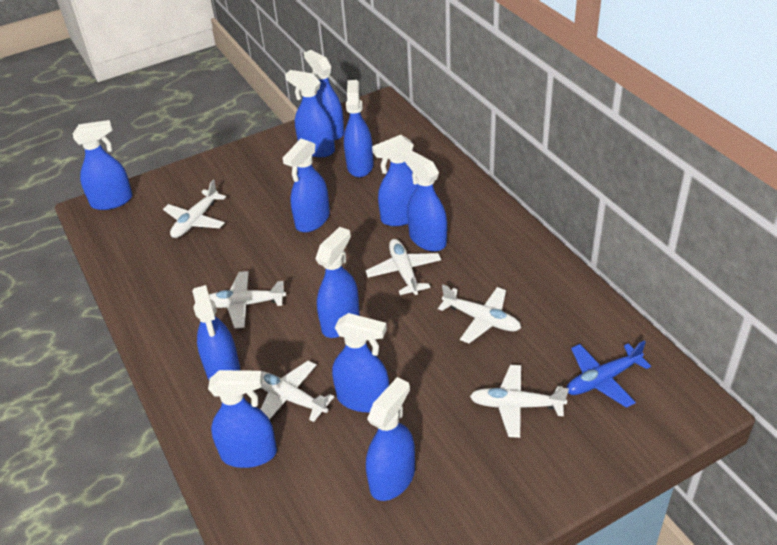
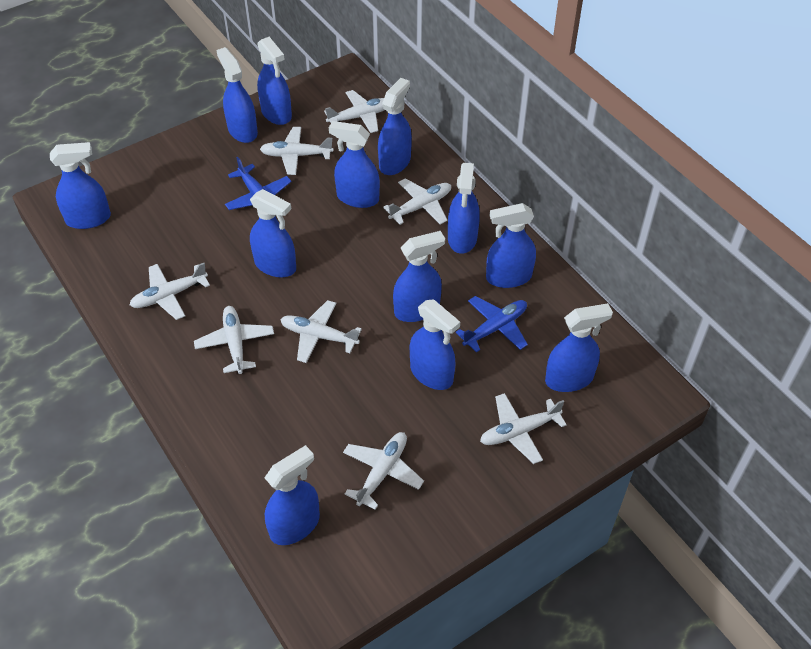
blue plane: 1 -> 2
white plane: 6 -> 8

